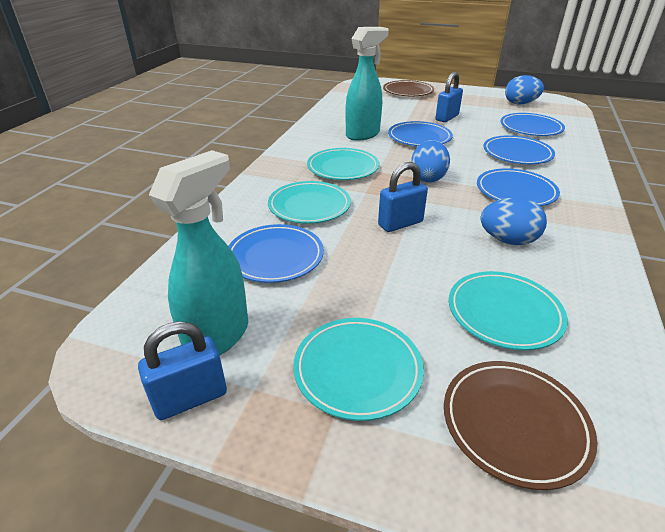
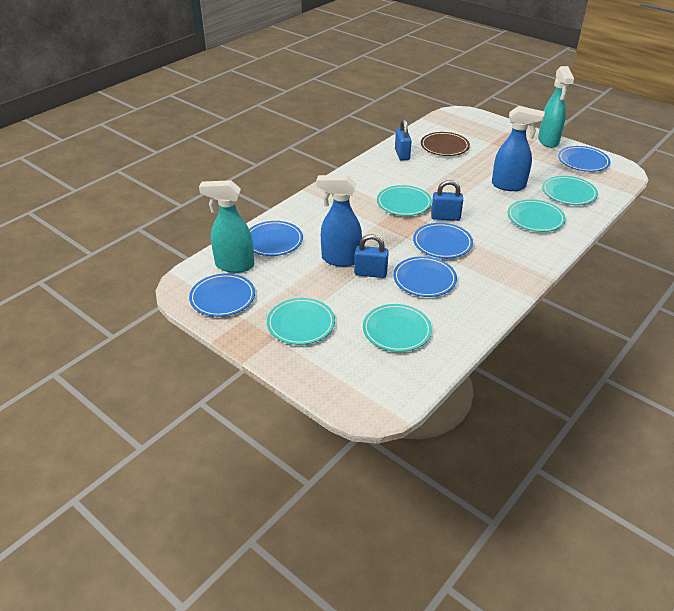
blue egg: 3 -> 0
blue spray bottle: 0 -> 2
brown plate: 2 -> 1
turquoise plate: 4 -> 5

